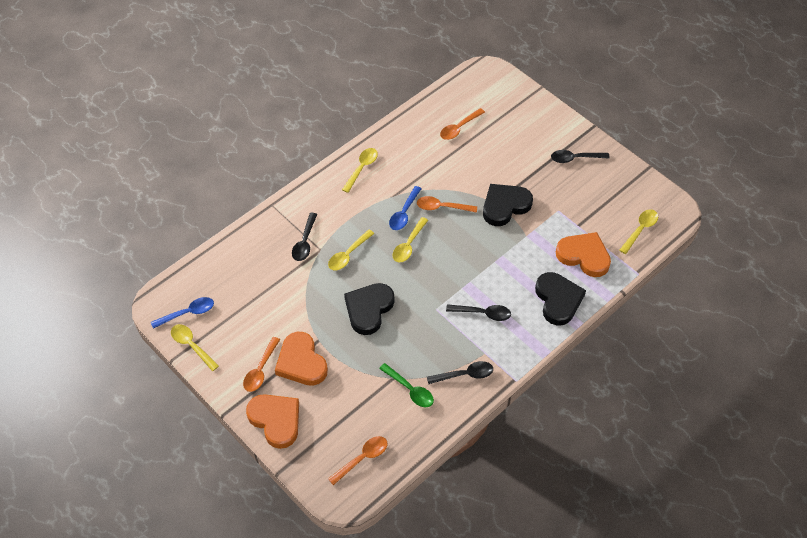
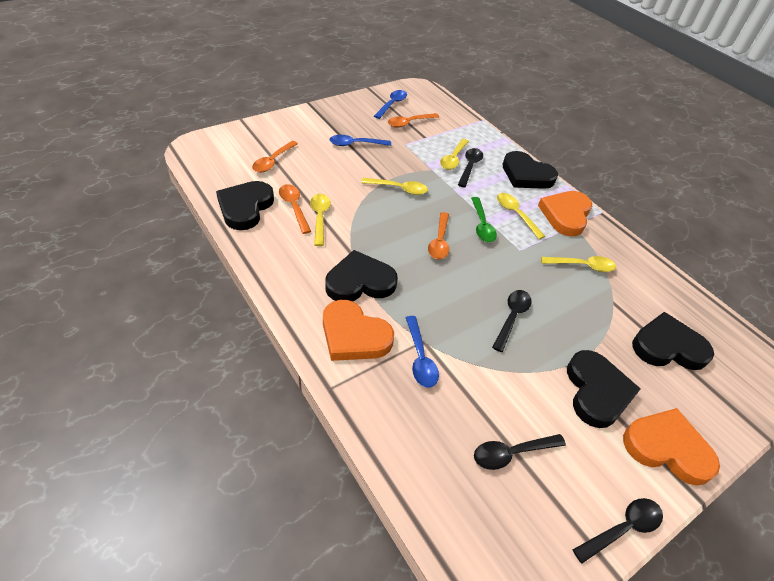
black heart: 3 -> 5
blue spoon: 2 -> 3

